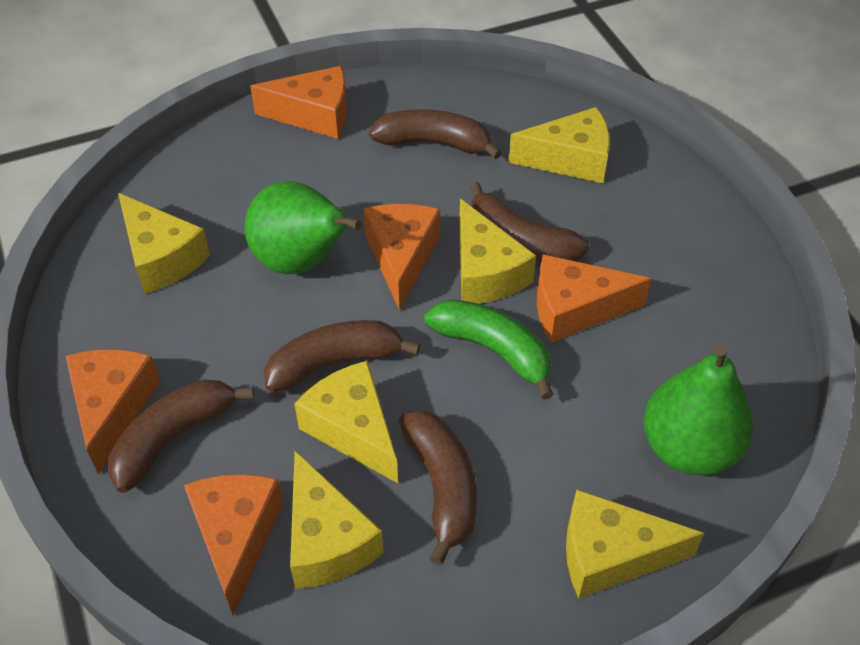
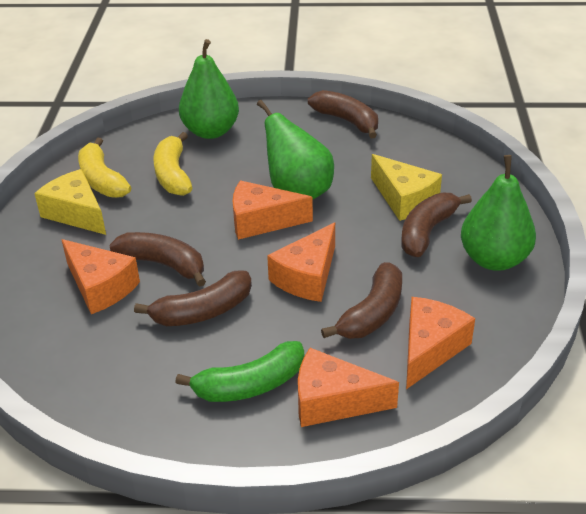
green pear: 2 -> 3
yellow banana: 0 -> 2
yellow cheese: 6 -> 2

